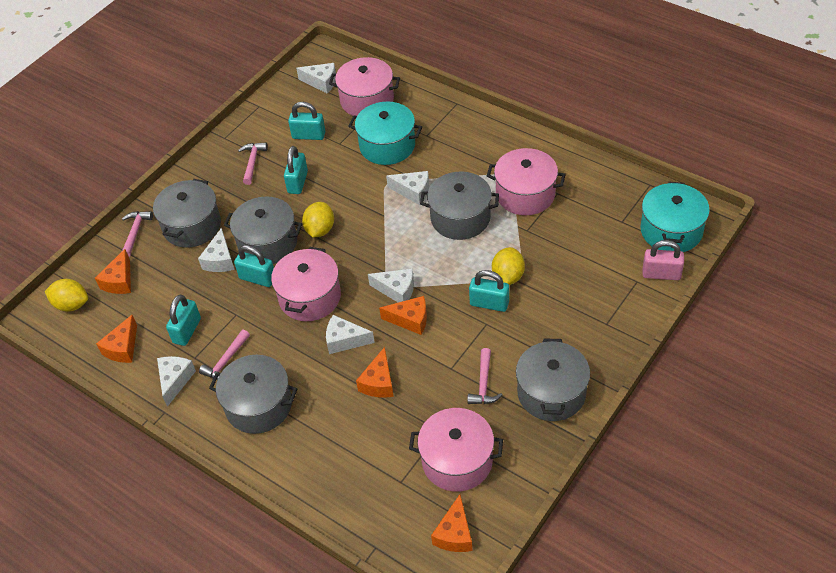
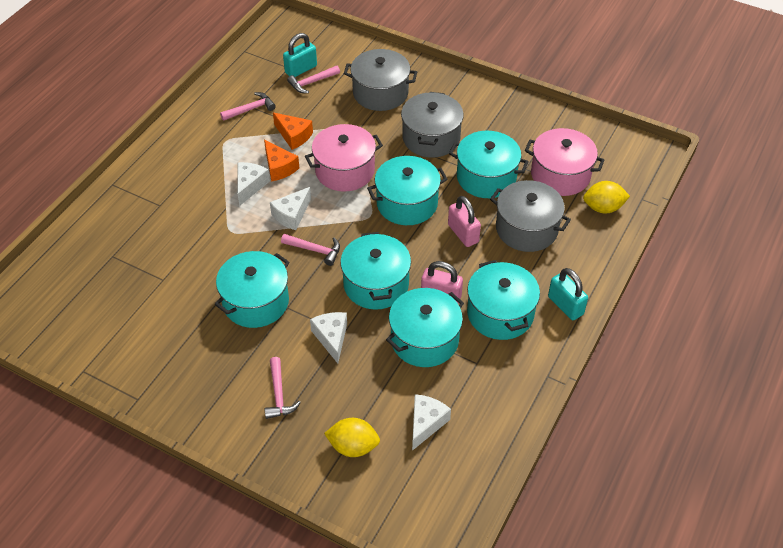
grey pot: 5 -> 3
orange cheese: 5 -> 2
pink padlock: 1 -> 2
pink pot: 4 -> 2
turquoise padlock: 5 -> 2
turquoise pot: 2 -> 6
white cheese: 6 -> 4
yellow lemon: 3 -> 2

